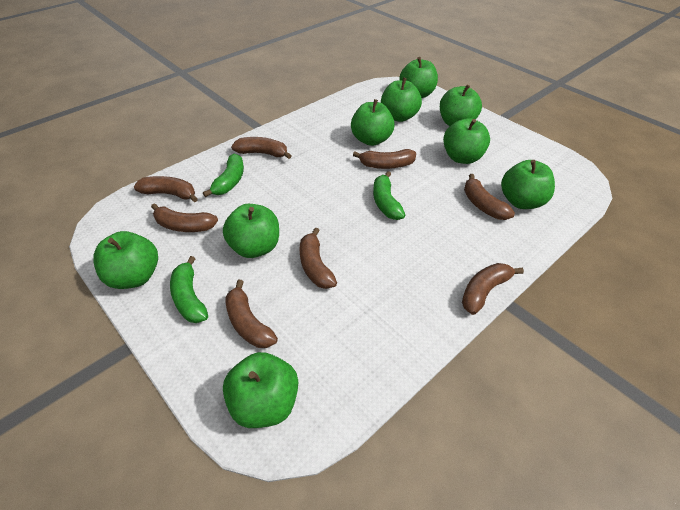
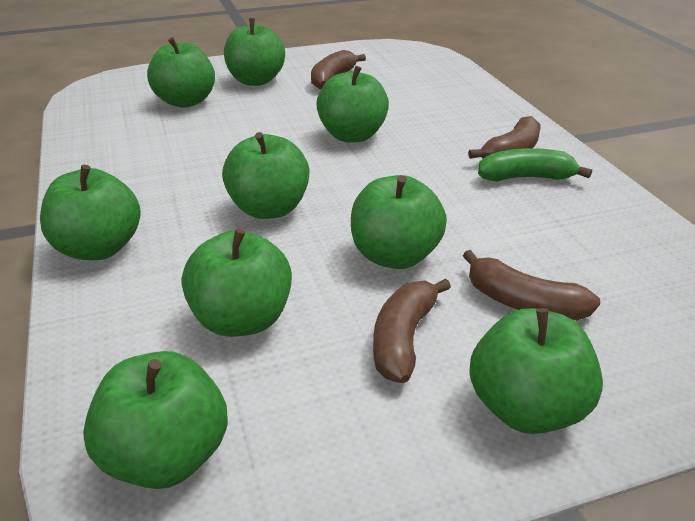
brown banana: 8 -> 4
green banana: 3 -> 1

